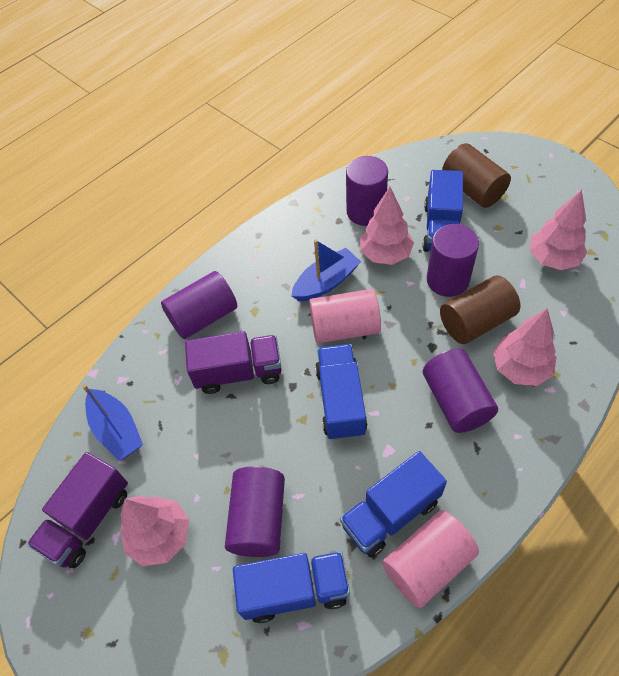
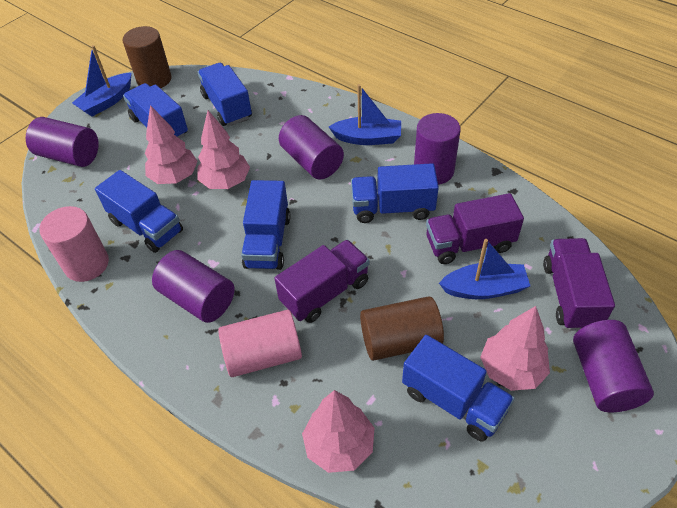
blue boat: 2 -> 3
blue truck: 4 -> 6
purple truck: 2 -> 3

